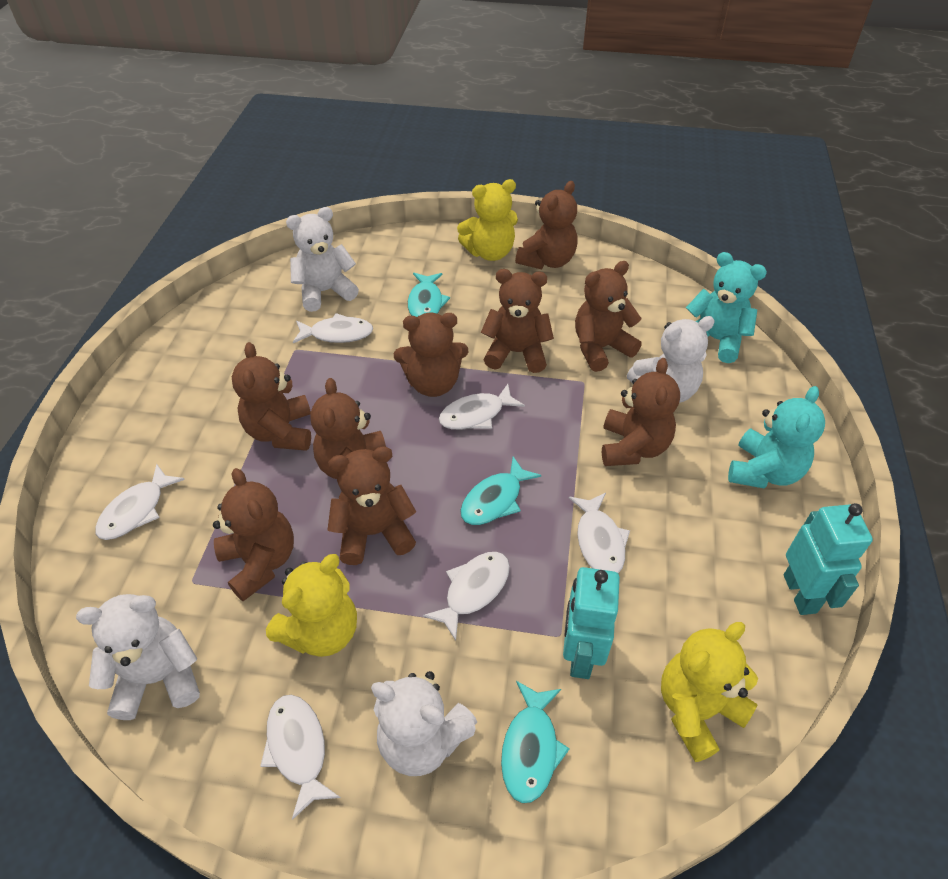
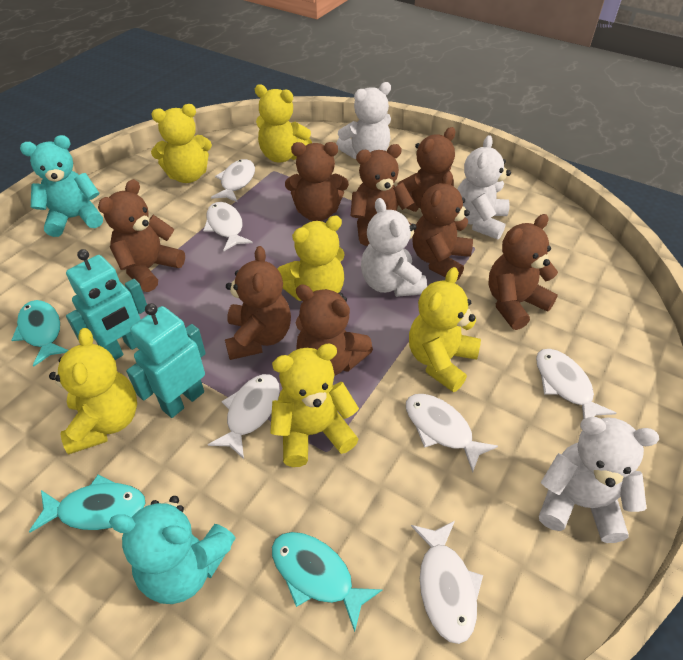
brown teddy bear: 9 -> 8
yellow teddy bear: 3 -> 6

